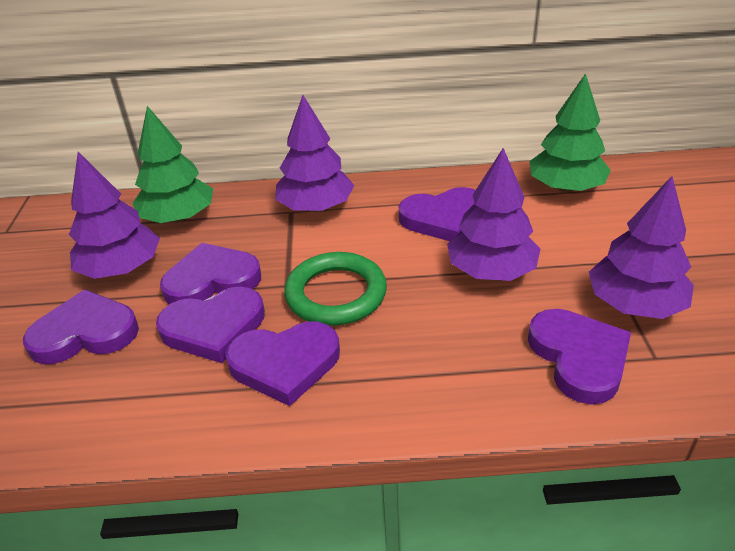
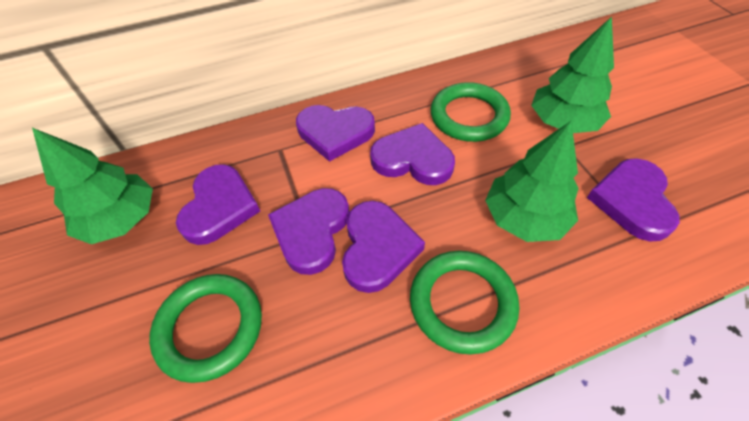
green ring: 1 -> 3
green tree: 2 -> 3
purple tree: 4 -> 0

